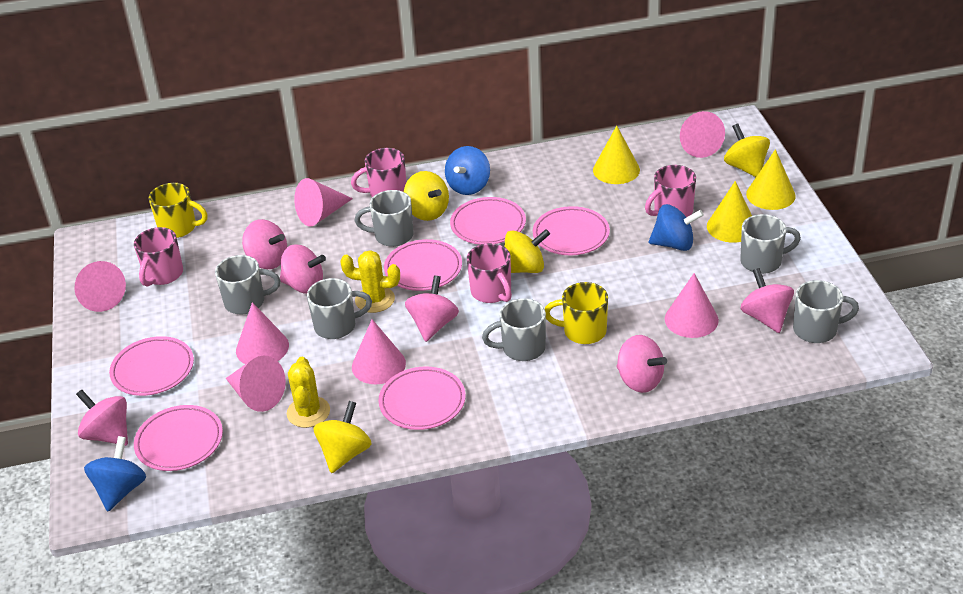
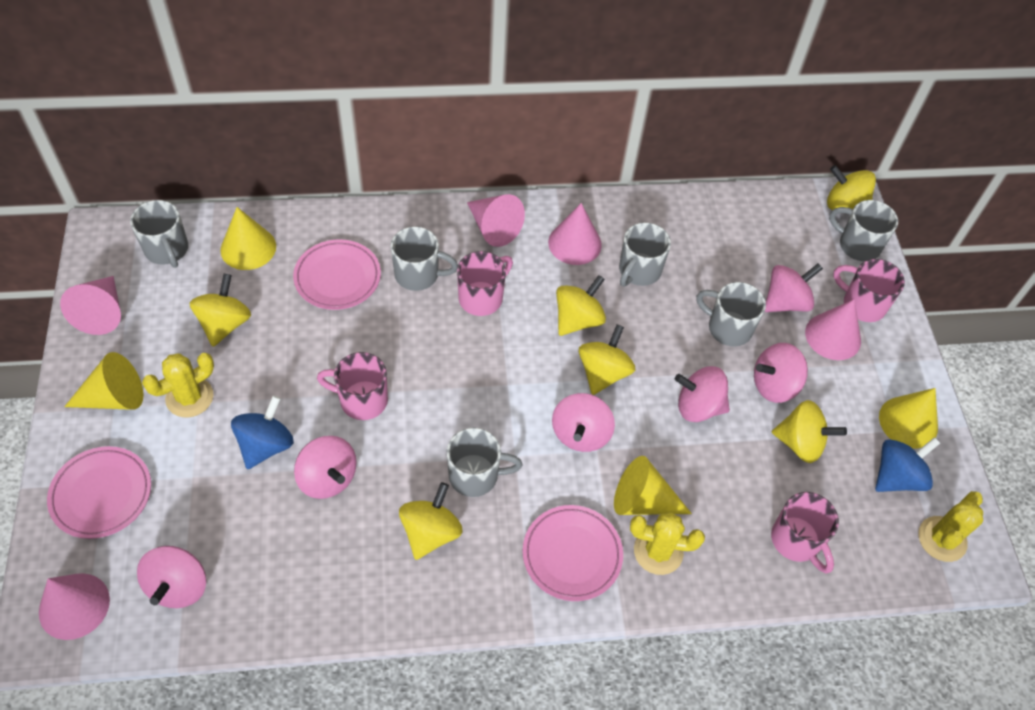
blue spinning top: 3 -> 2
pink cone: 7 -> 5
pink plate: 6 -> 3
yellow cactus: 2 -> 3
yellow cone: 3 -> 4
yellow mug: 2 -> 0
yellow spinning top: 4 -> 6

